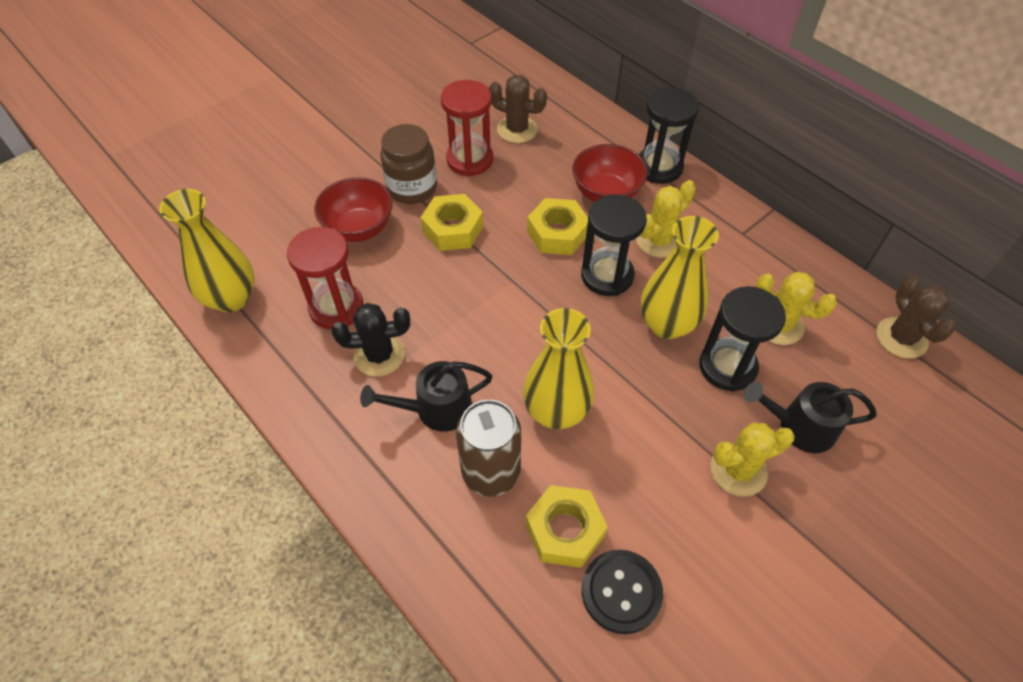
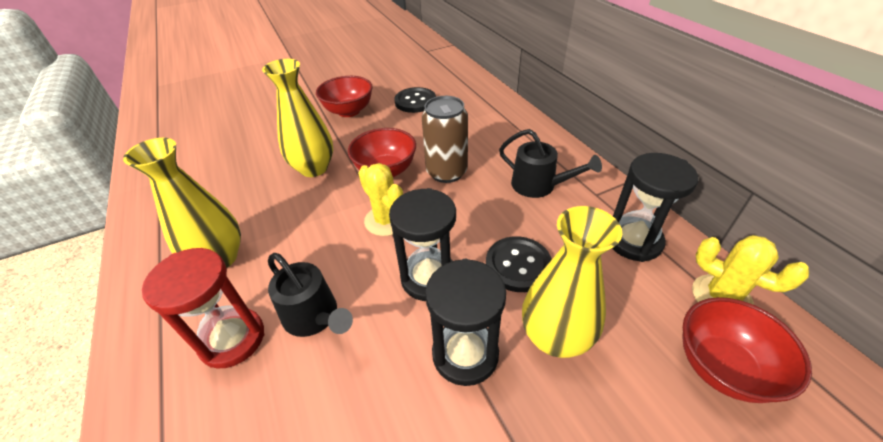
black button: 1 -> 2
black cactus: 1 -> 0
brown cactus: 2 -> 0
brown jar: 1 -> 0
red bowl: 2 -> 3
red hourglass: 2 -> 1
yellow cactus: 3 -> 2
yellow nut: 3 -> 0

